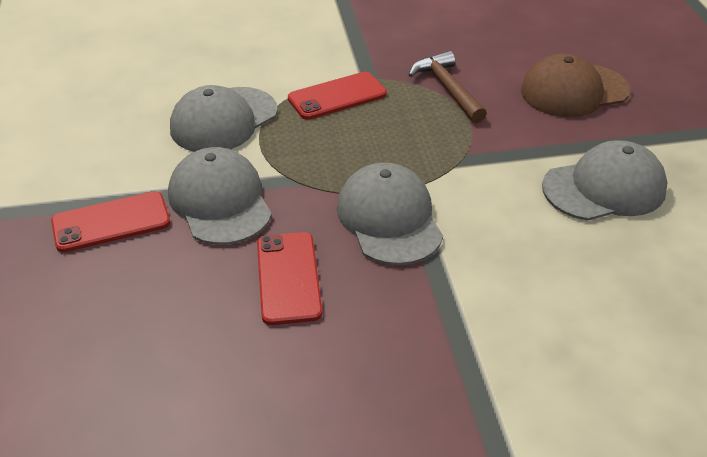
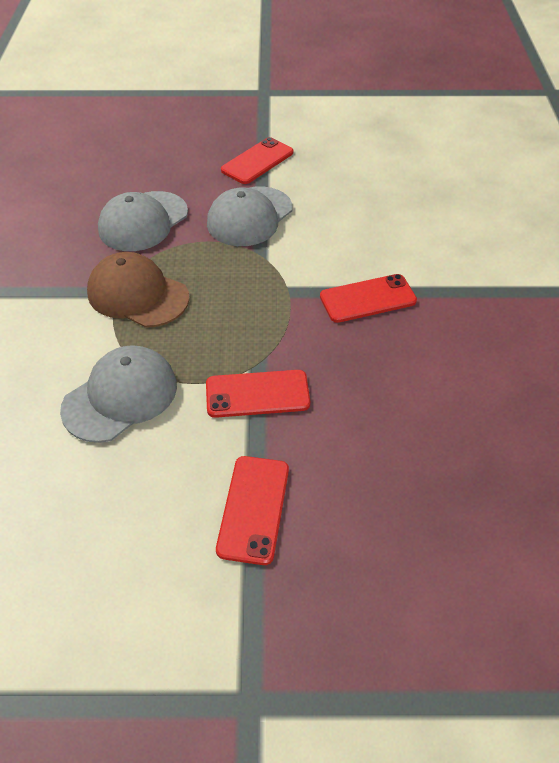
brown hammer: 1 -> 0
grey cap: 4 -> 3
red phone: 3 -> 4

